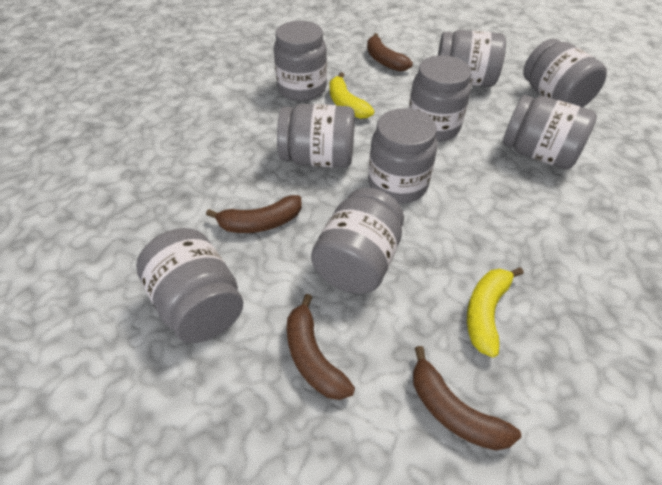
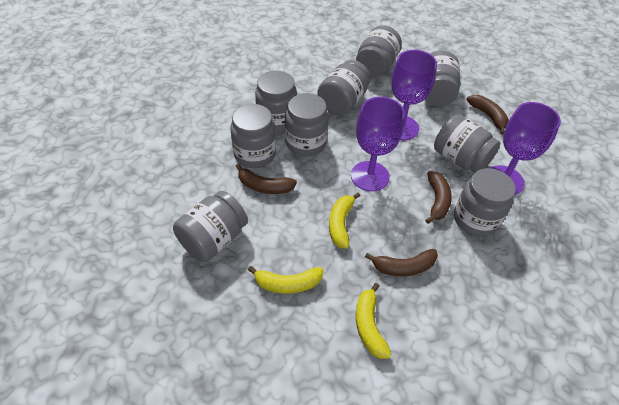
purple goblet: 0 -> 3
yellow banana: 2 -> 3

